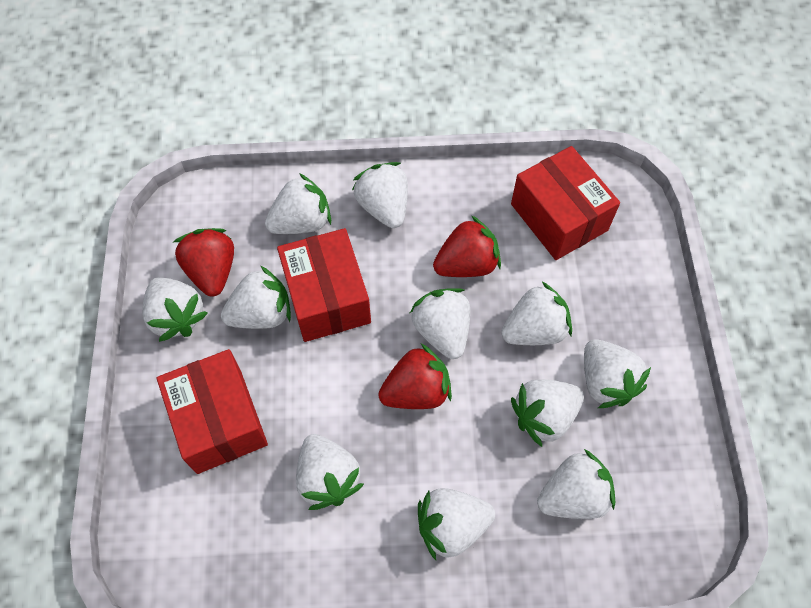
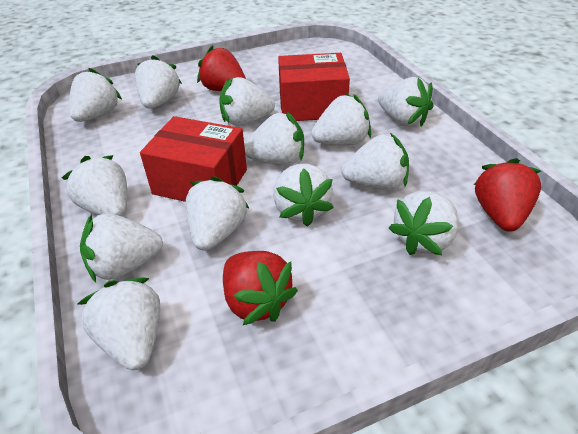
red box: 3 -> 2
white strawberry: 11 -> 13

